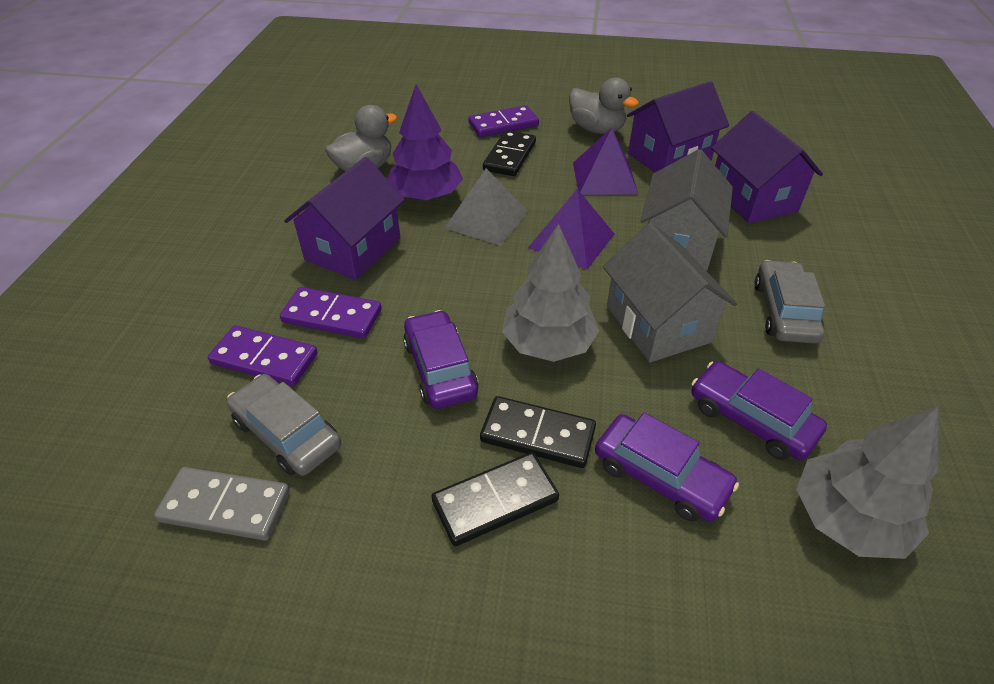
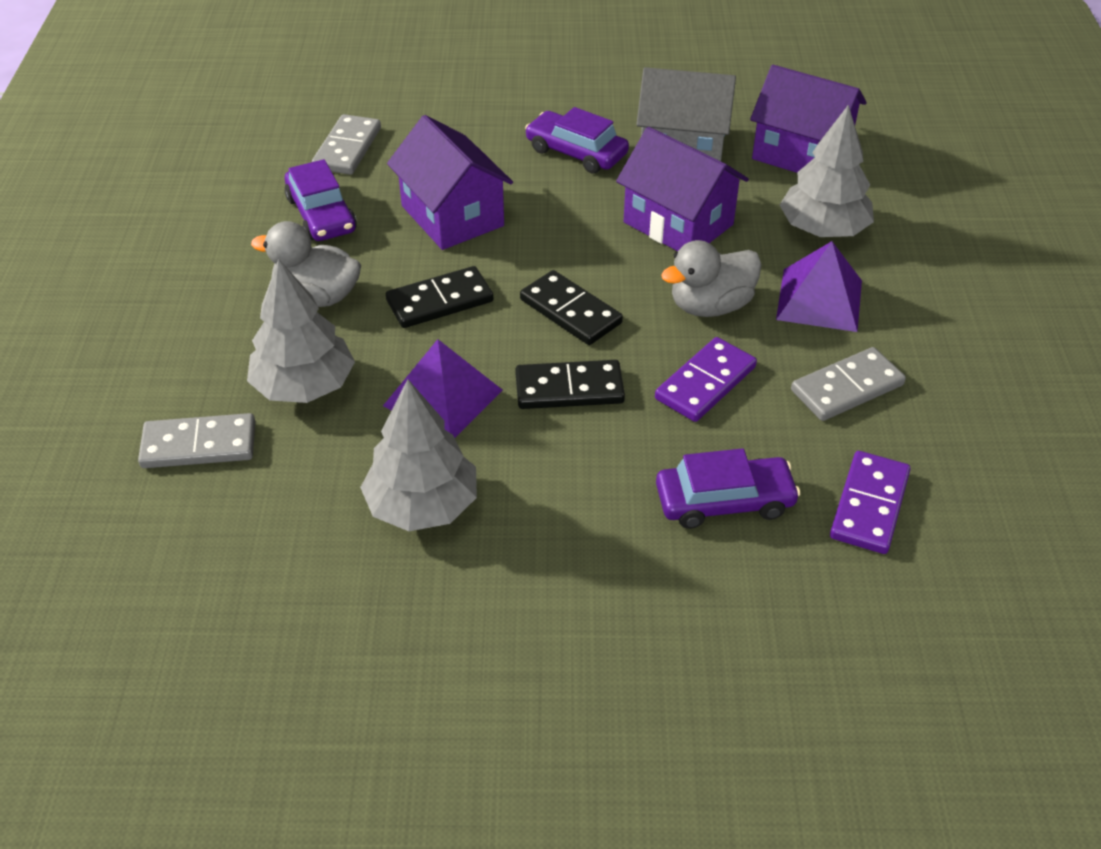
grey car: 2 -> 0
grey domino: 1 -> 3
grey house: 2 -> 1
grey pyramid: 1 -> 0
grey tree: 2 -> 3
purple domino: 3 -> 2
purple tree: 1 -> 0

